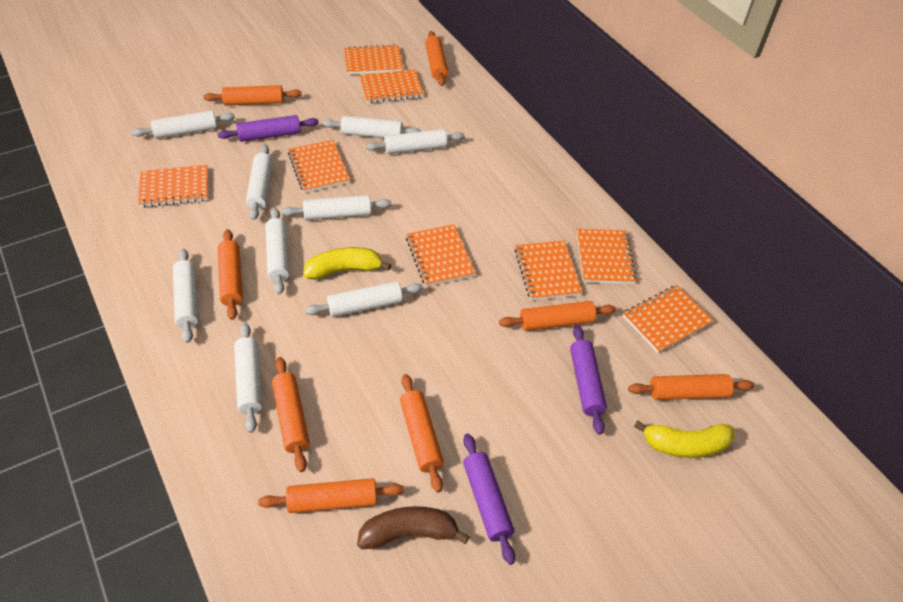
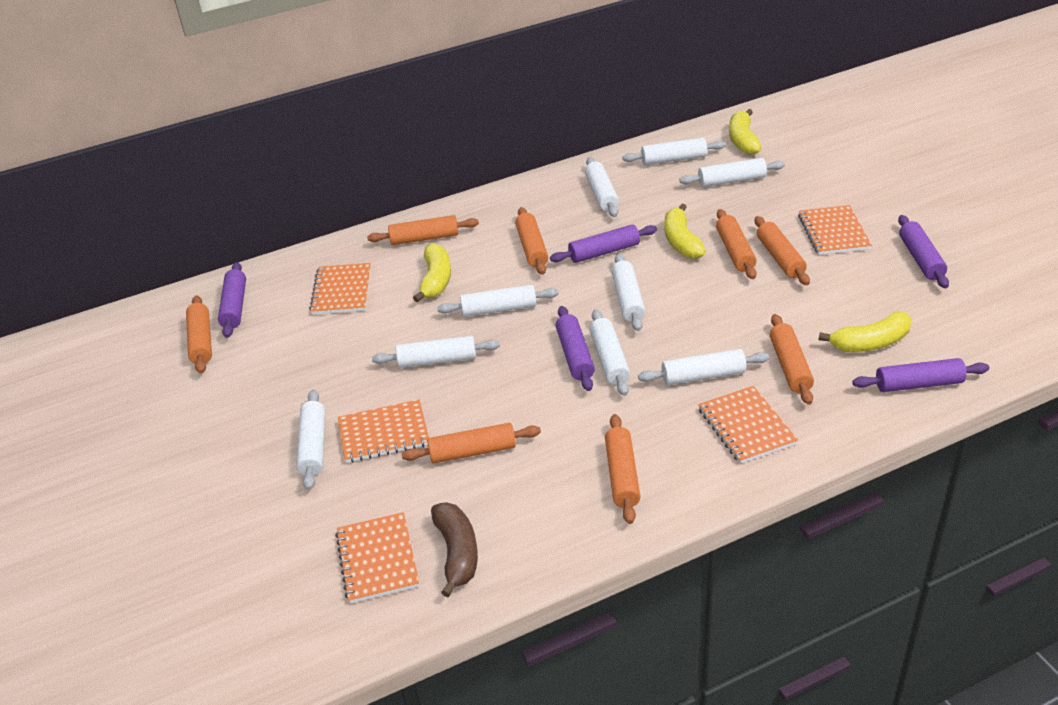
orange notebook: 8 -> 5
purple rolling pin: 3 -> 5
yellow banana: 2 -> 4

